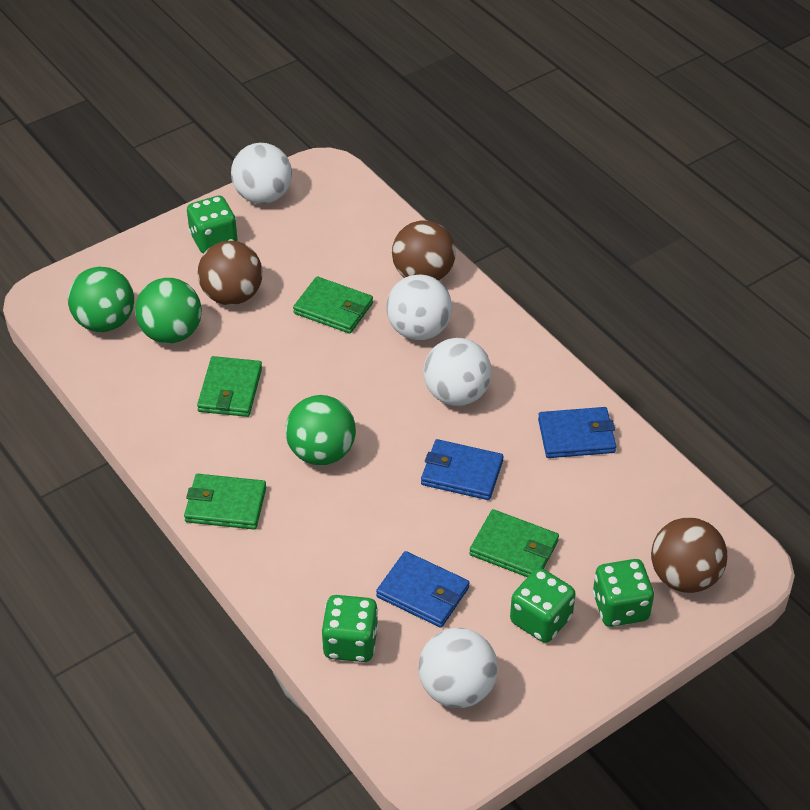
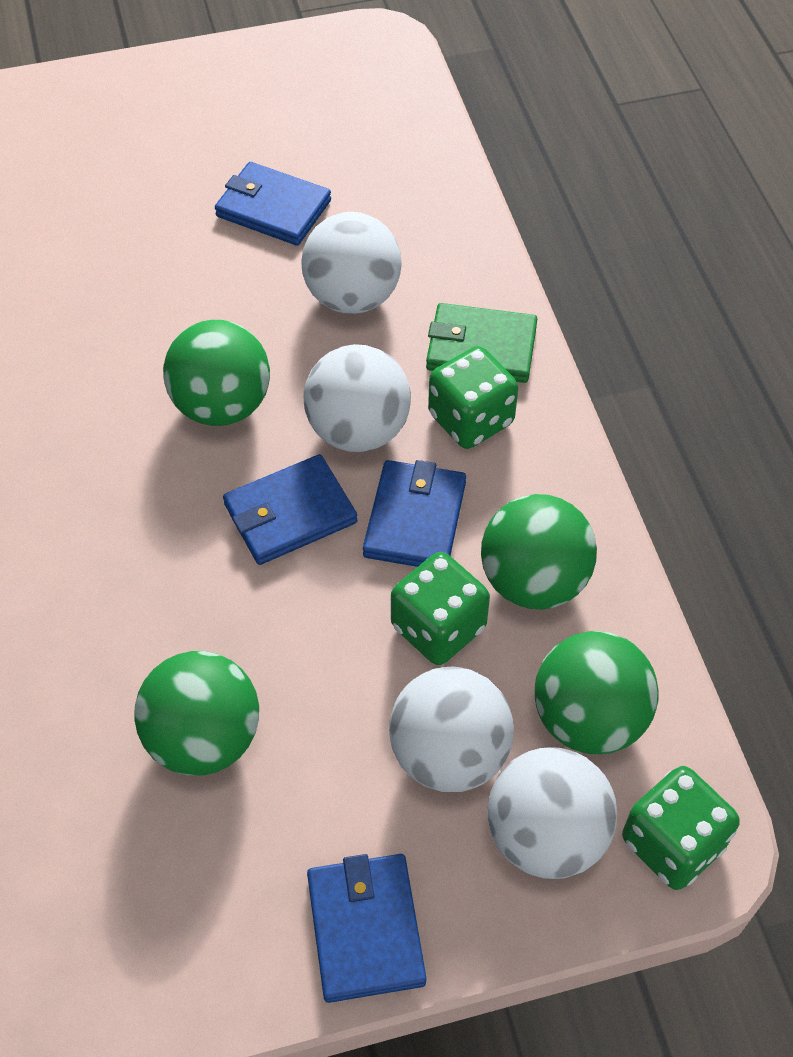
blue wallet: 3 -> 4
brown ball: 3 -> 0
green ball: 3 -> 4
green dice: 4 -> 3
green wallet: 4 -> 1

